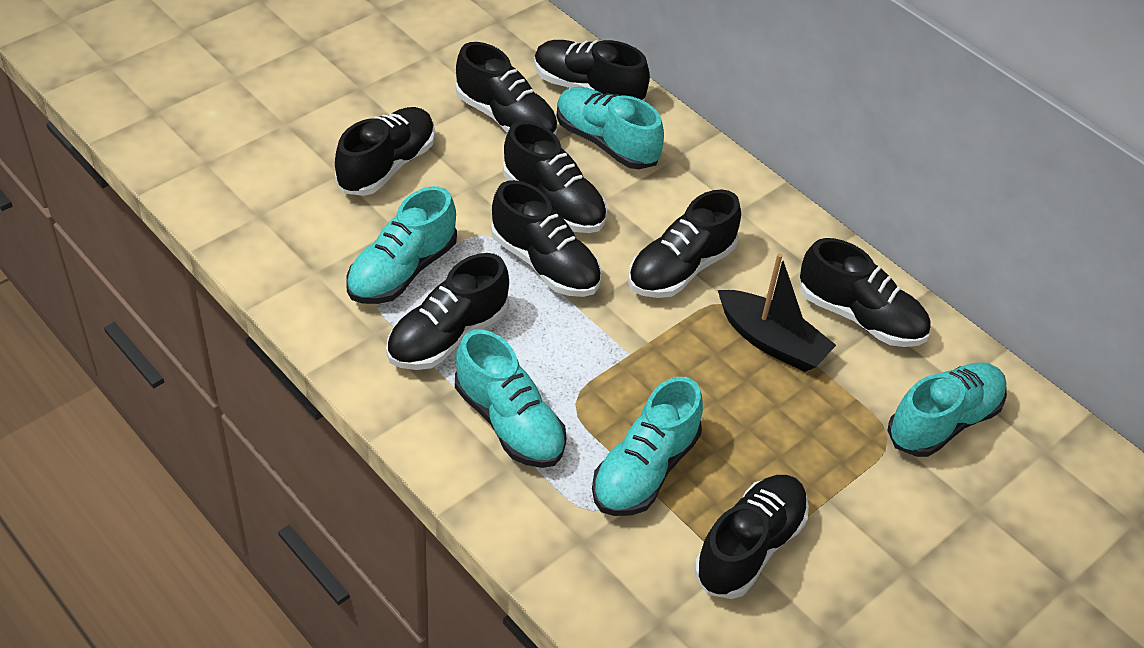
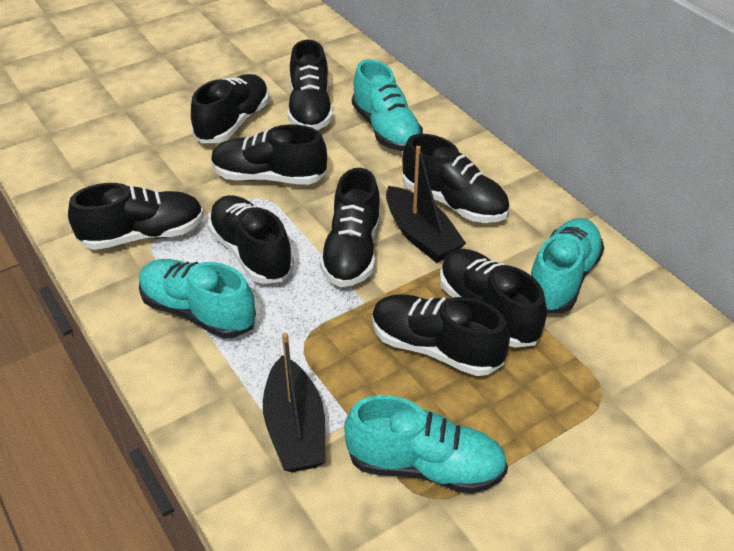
black boat: 1 -> 2
turquoise shoe: 5 -> 4

